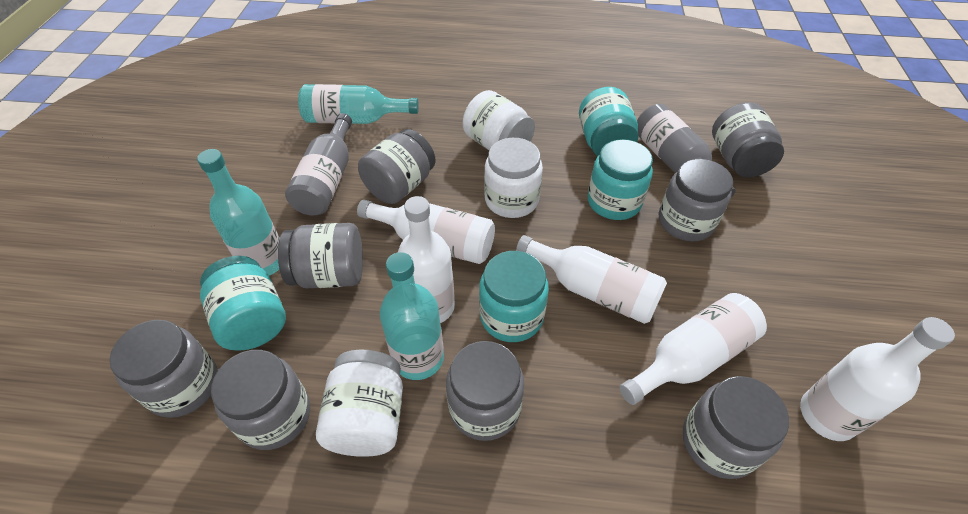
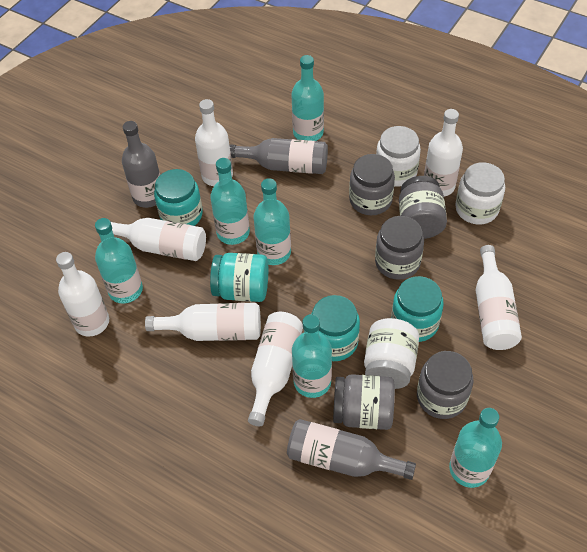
grey bottle: 2 -> 3
grey jar: 8 -> 5
turquoise bottle: 3 -> 6
white bottle: 5 -> 7

